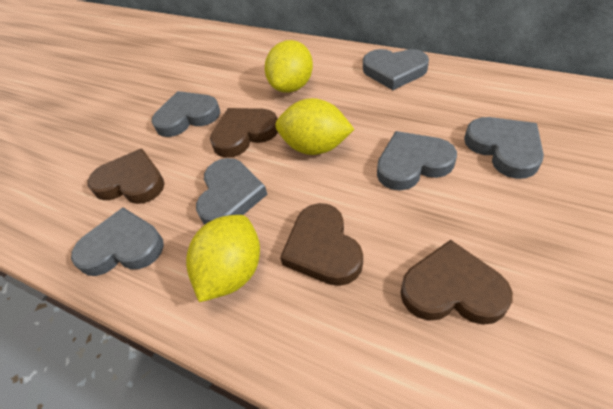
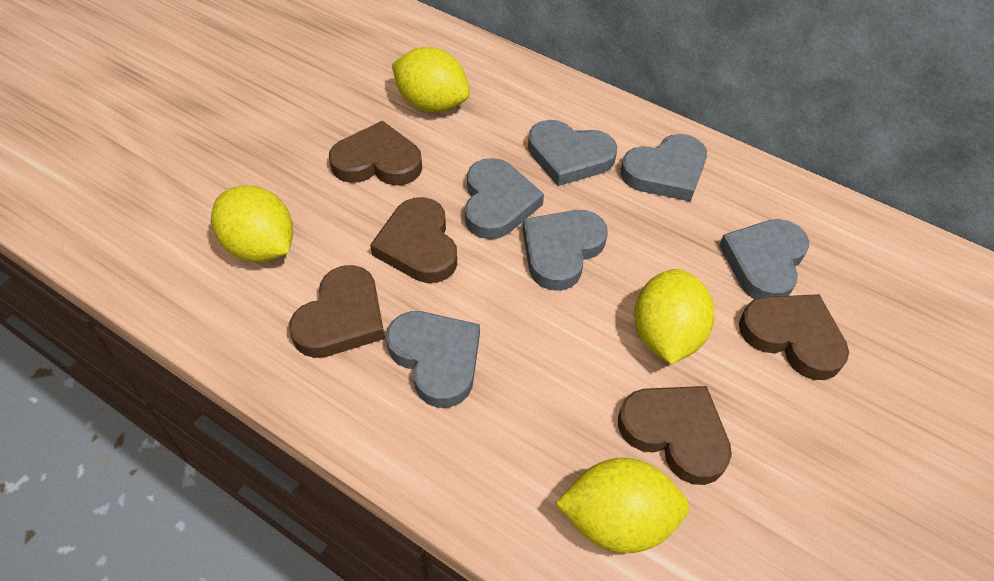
brown heart: 4 -> 5
yellow lemon: 3 -> 4

